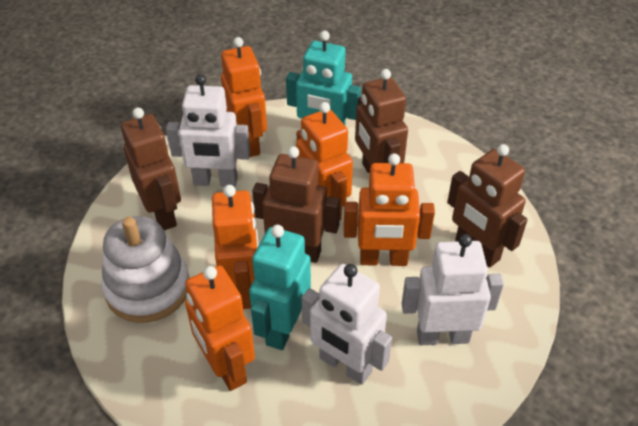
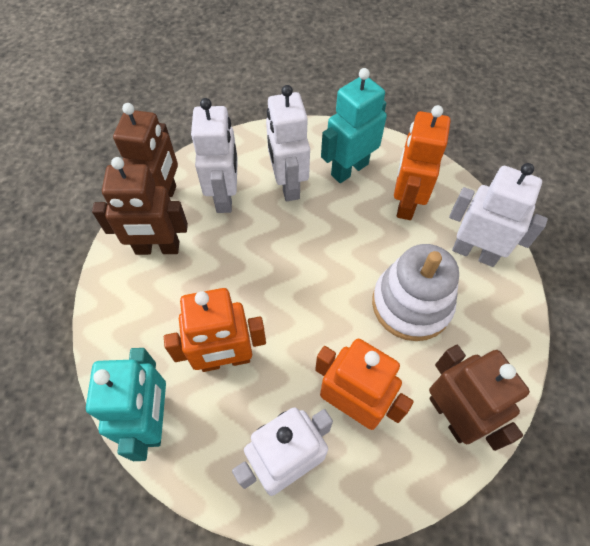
brown robot: 4 -> 3
orange robot: 5 -> 3
white robot: 3 -> 4

